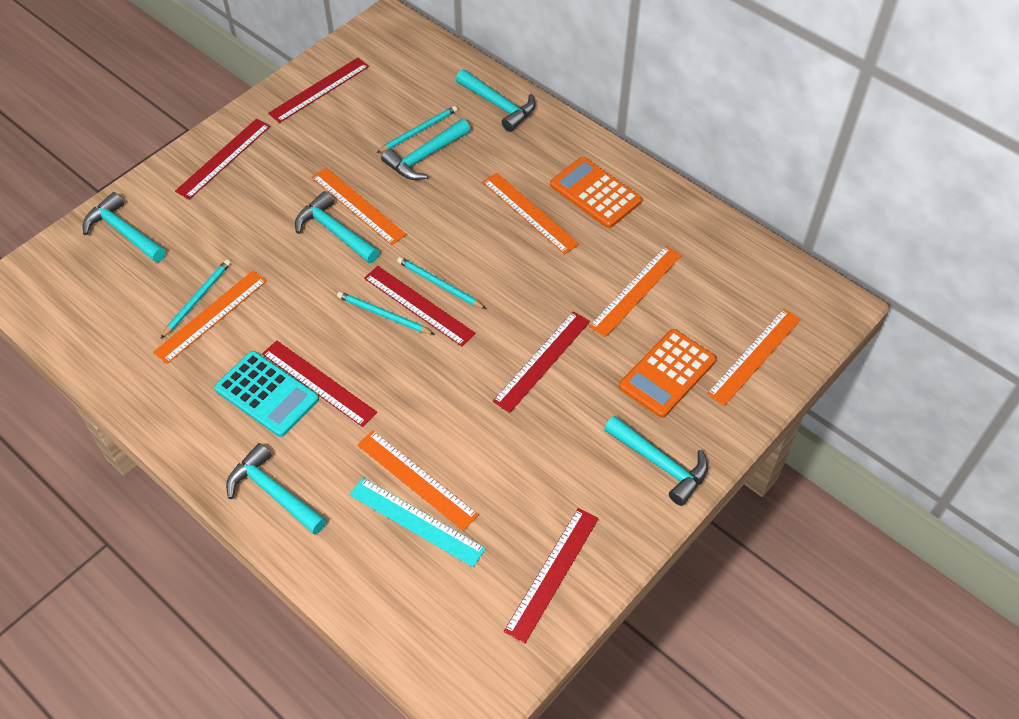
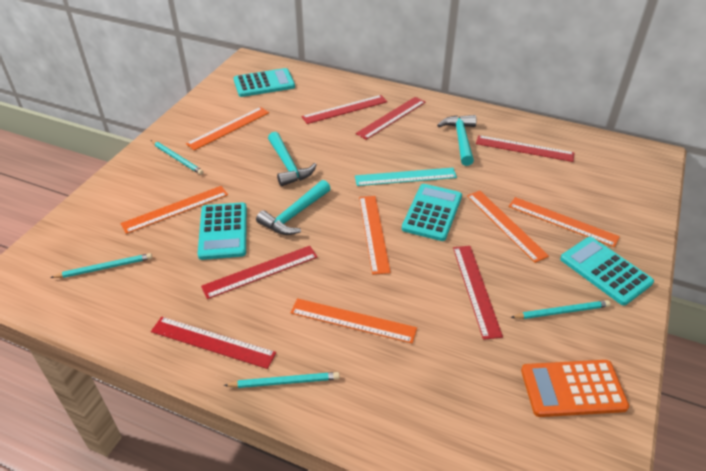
orange calculator: 2 -> 1
turquoise calculator: 1 -> 4
turquoise hammer: 6 -> 3

